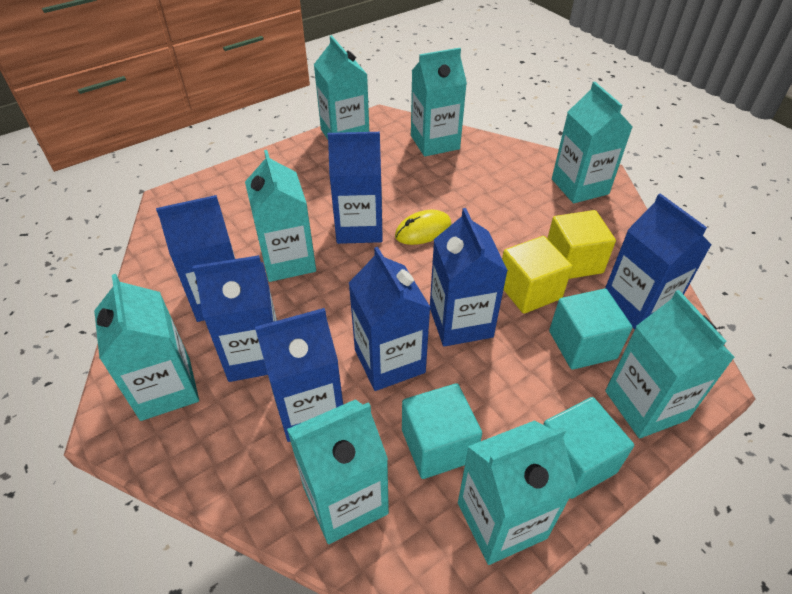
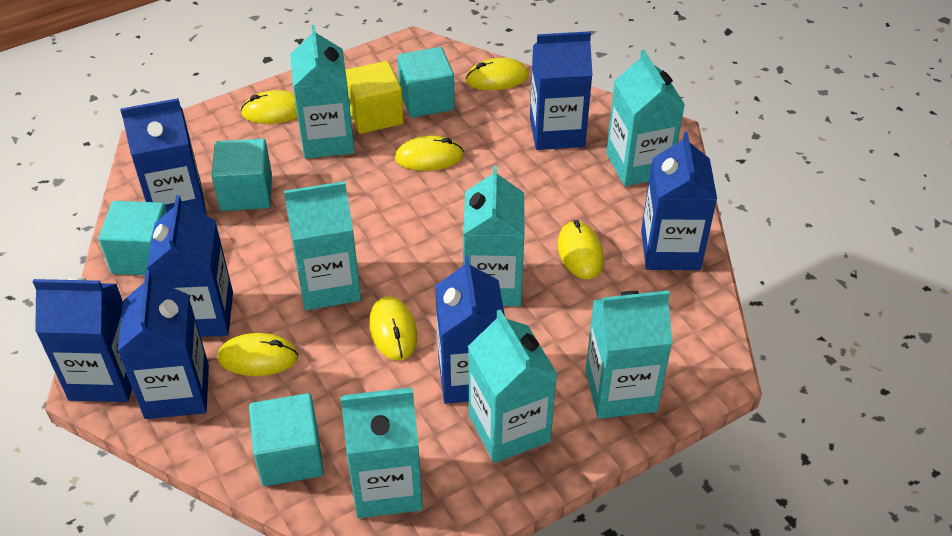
turquoise carton: 8 -> 7
turquoise cube: 3 -> 4
yellow cube: 2 -> 1
yellow mouse: 1 -> 6

